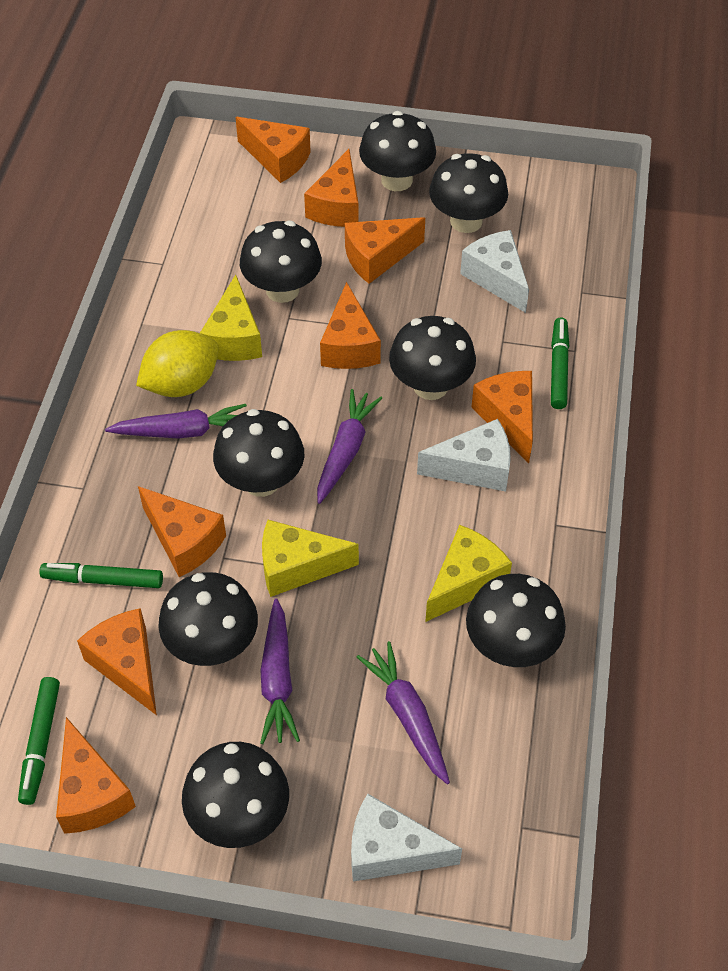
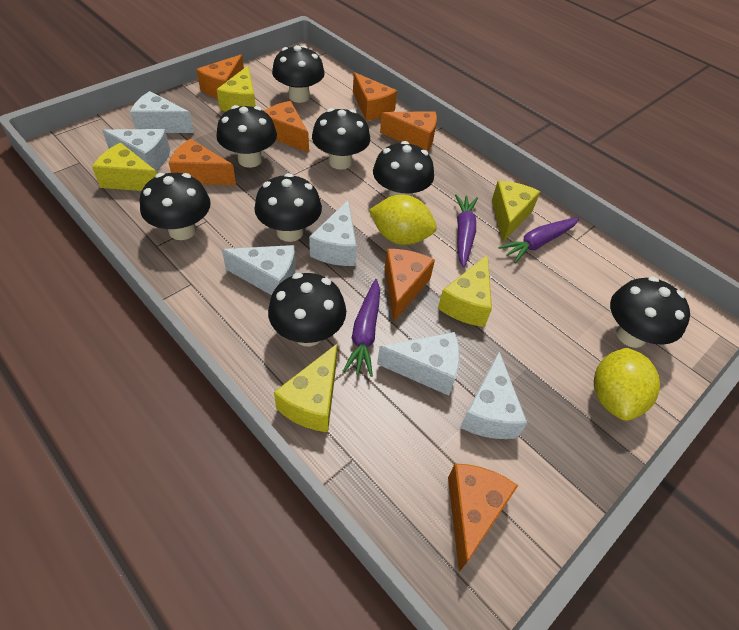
green marker: 3 -> 0
orange cheese: 8 -> 7
purple carrot: 4 -> 3
white cheese: 3 -> 6
yellow cheese: 3 -> 5
yellow lemon: 1 -> 2

